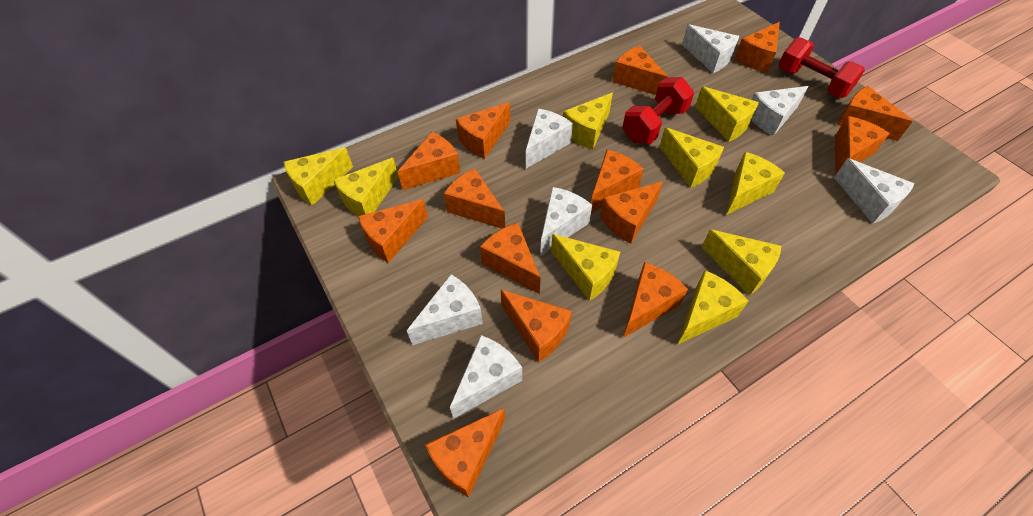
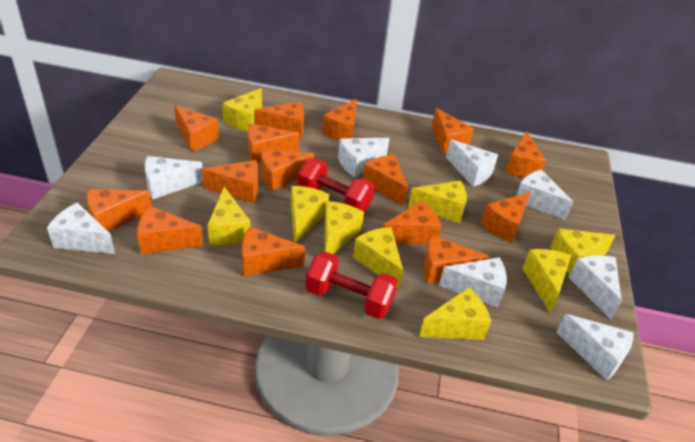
orange cheese: 14 -> 15
white cheese: 7 -> 8

